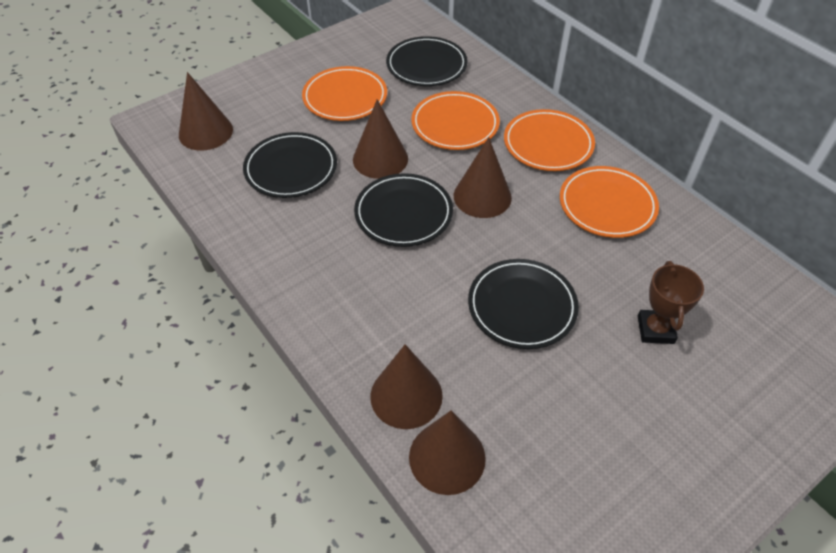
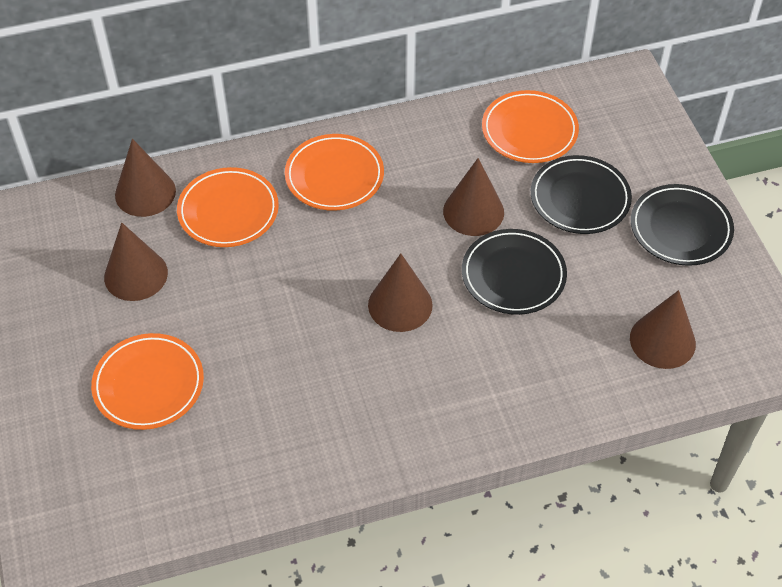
black plate: 4 -> 3
brown trophy: 1 -> 0

